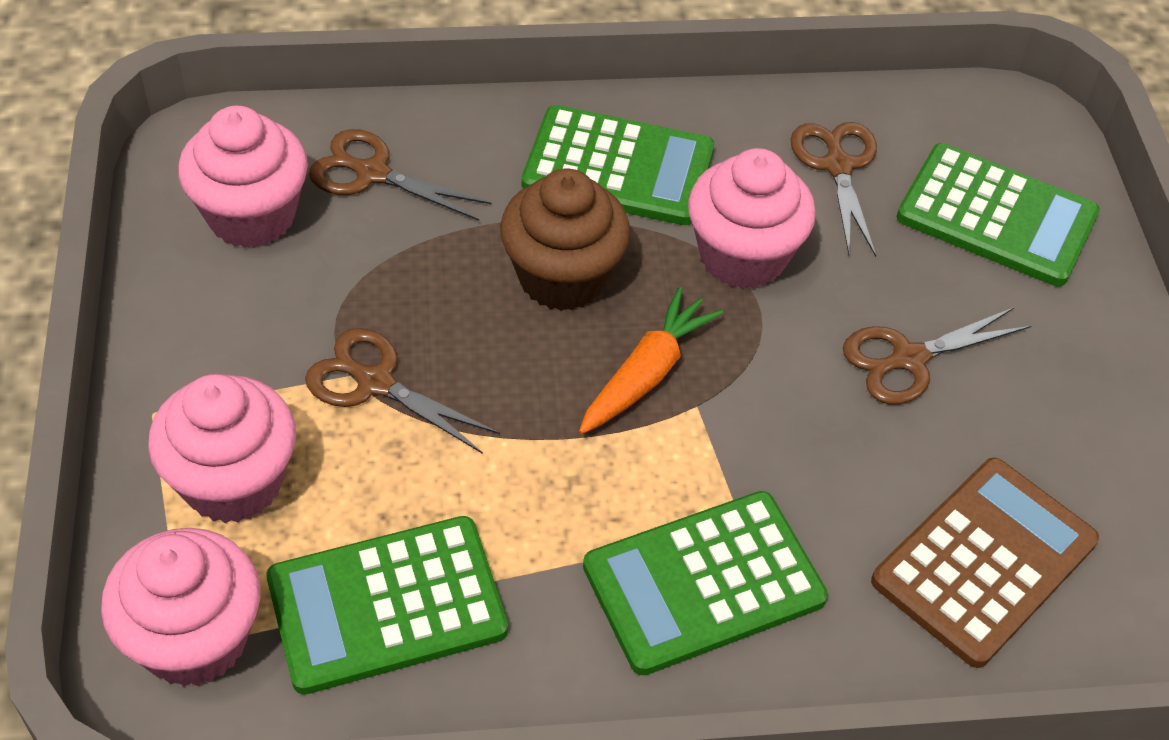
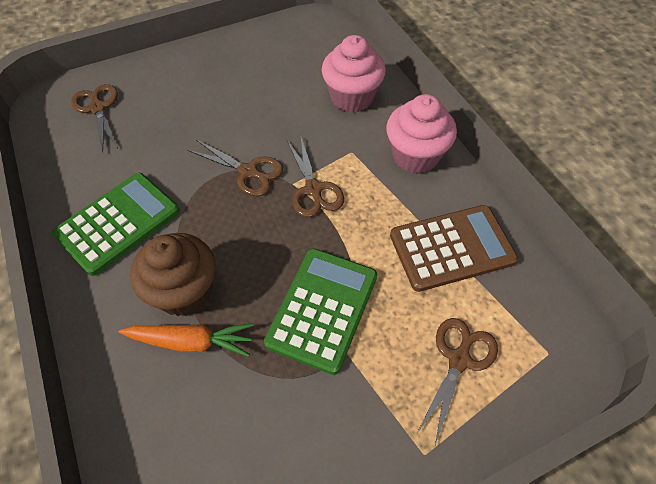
green calculator: 4 -> 2
pink cupcake: 4 -> 2

